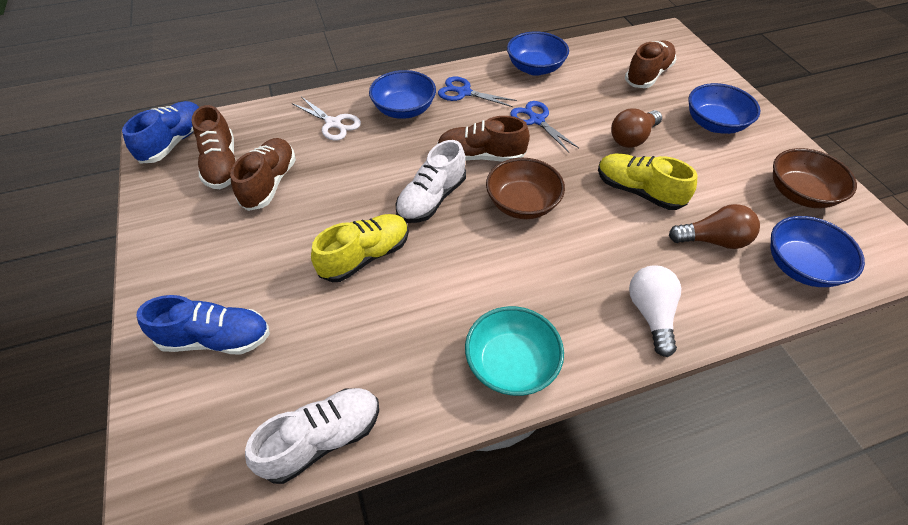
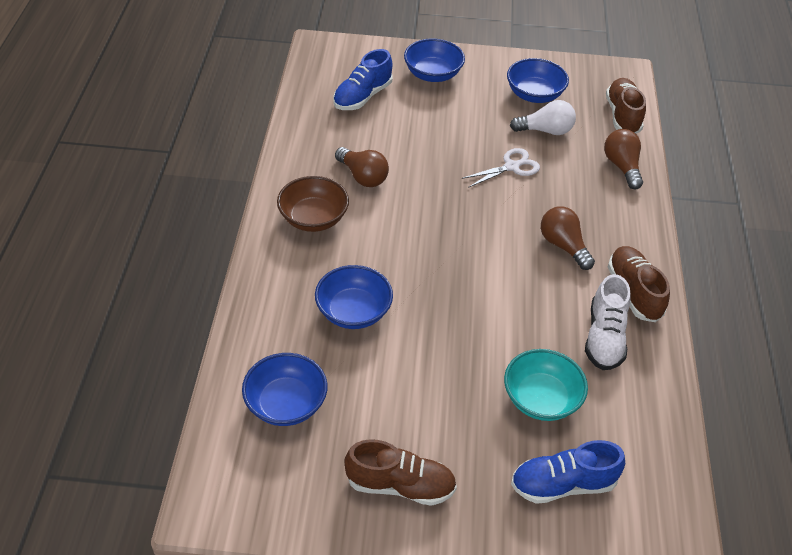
blue scissors: 2 -> 0
brown bowl: 2 -> 1
brown light bulb: 2 -> 3
brown shoe: 4 -> 3
white shoe: 2 -> 1
yellow shoe: 2 -> 0

